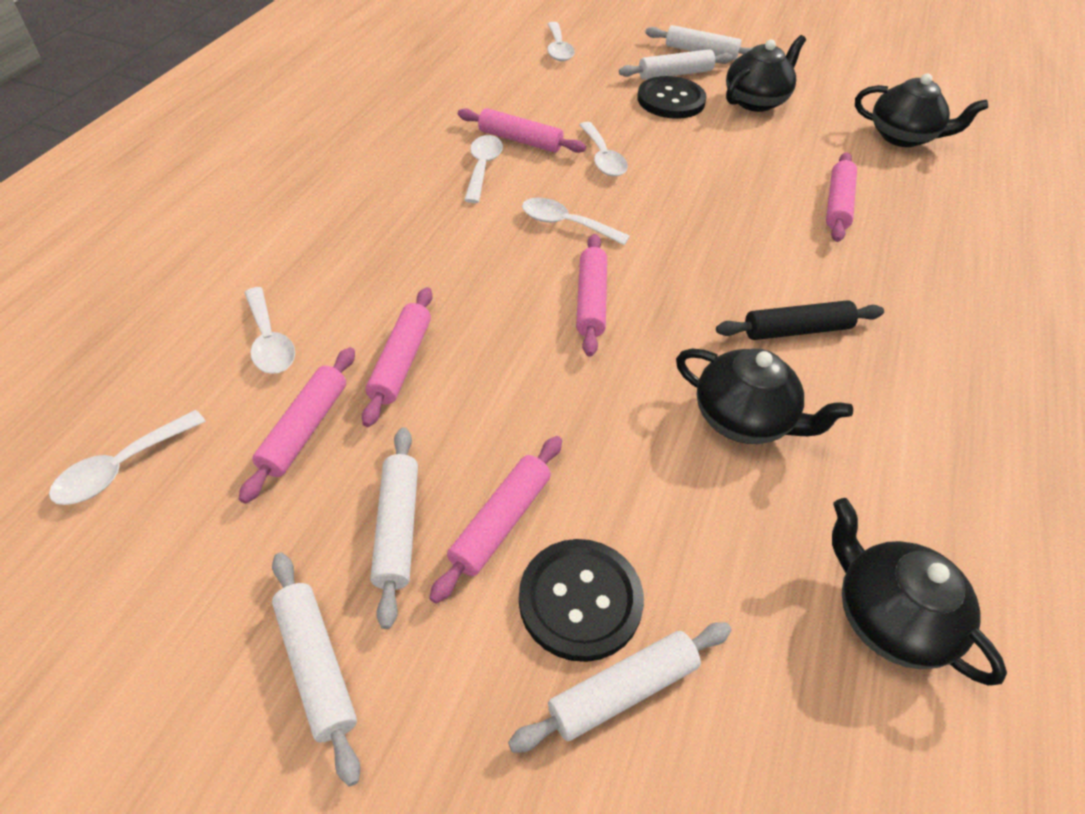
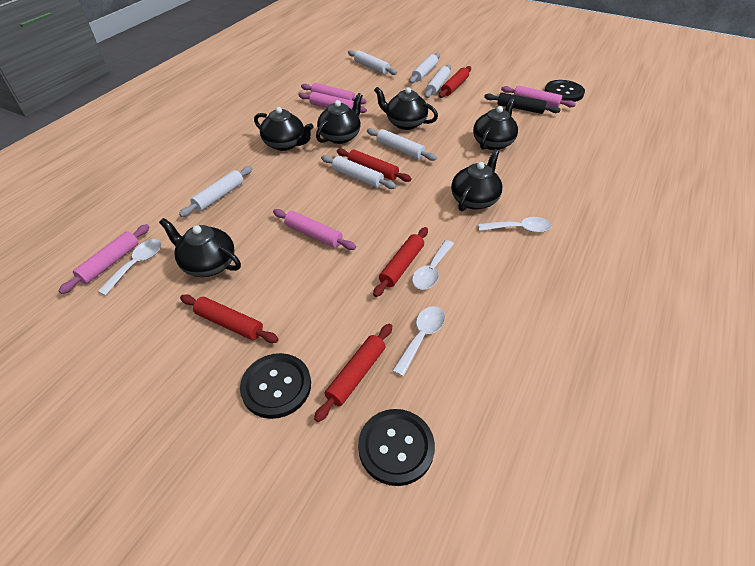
black button: 2 -> 3
black teapot: 4 -> 6
pink rolling pin: 6 -> 5
red rolling pin: 0 -> 5
white rolling pin: 5 -> 6
white spoon: 6 -> 4

